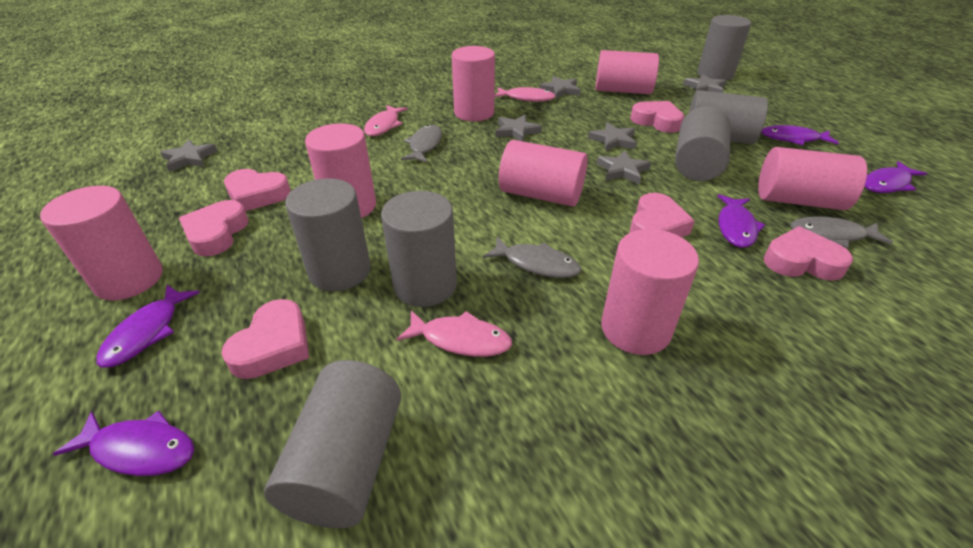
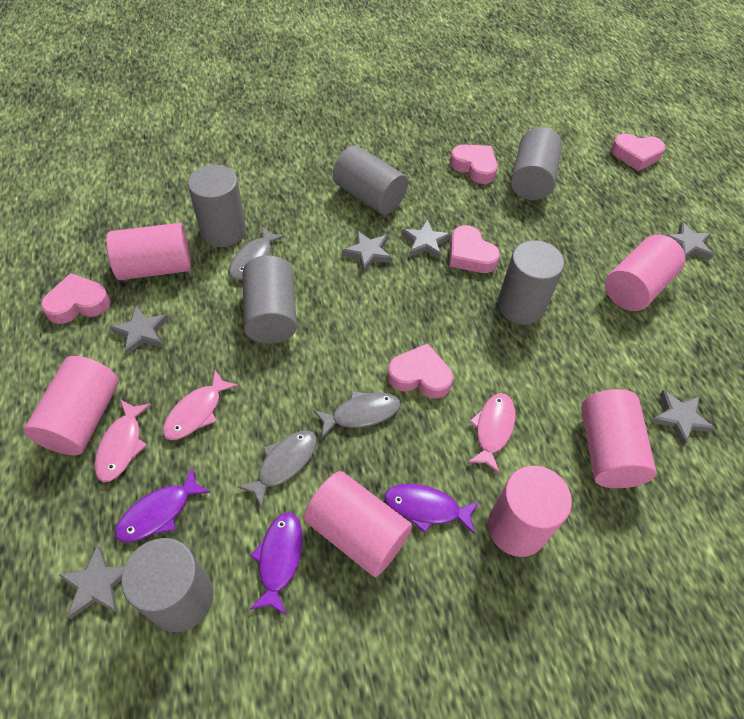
pink cylinder: 7 -> 6
pink heart: 6 -> 5
purple fish: 5 -> 3

